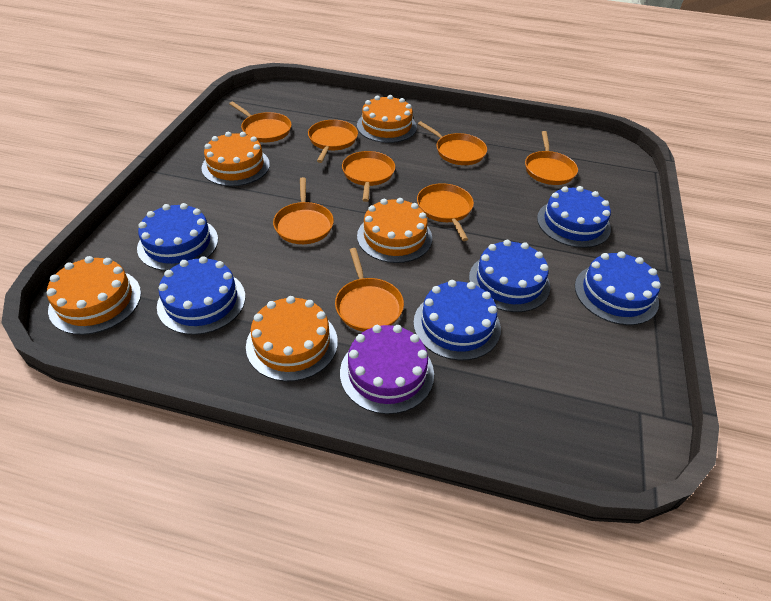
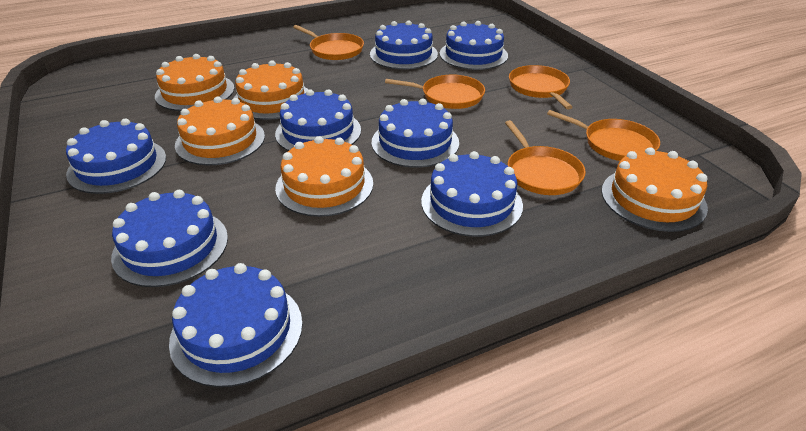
blue cake: 6 -> 8
orange pan: 8 -> 5
purple cake: 1 -> 0

